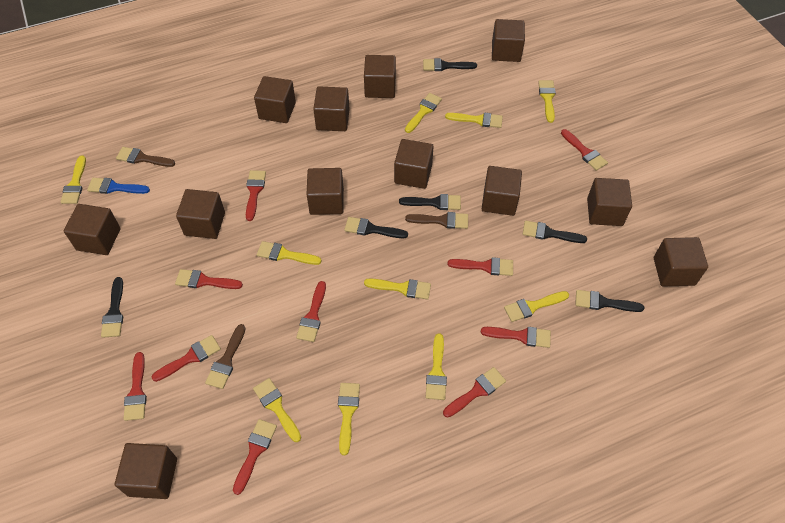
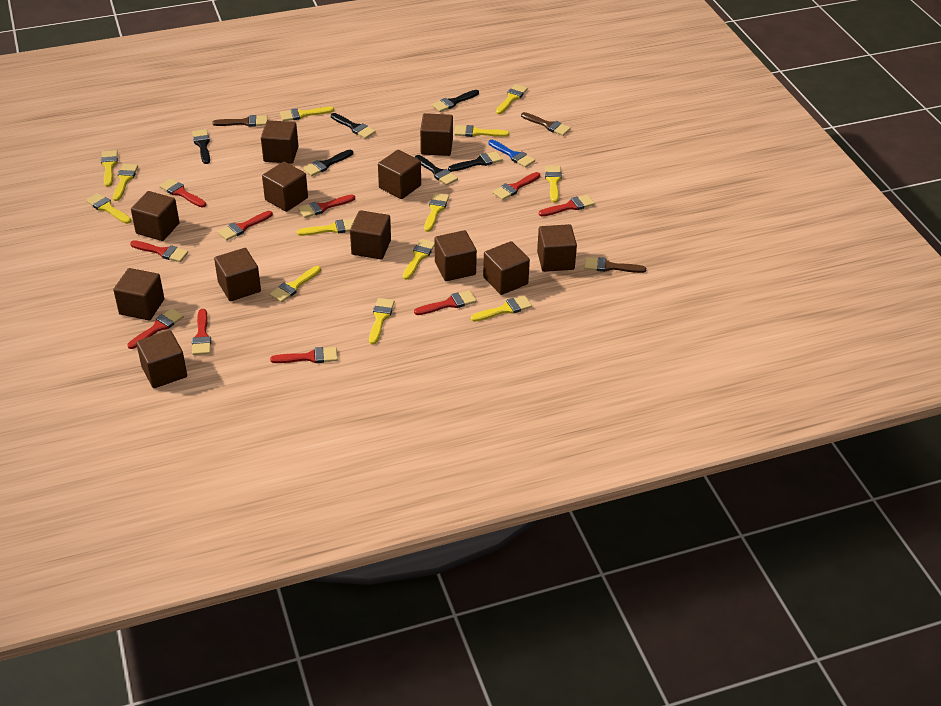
yellow brush: 10 -> 13

